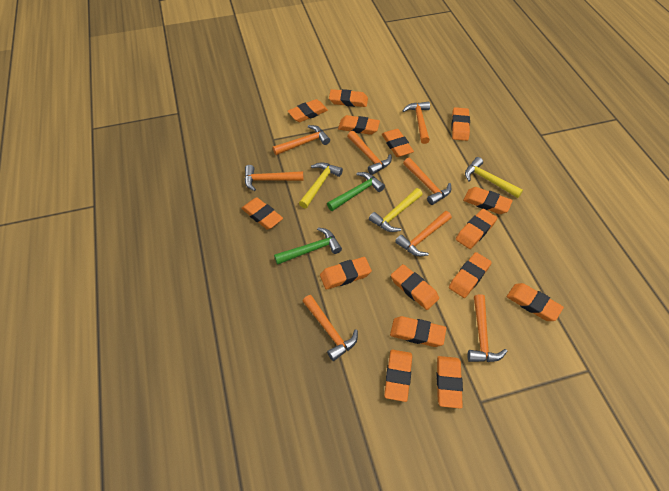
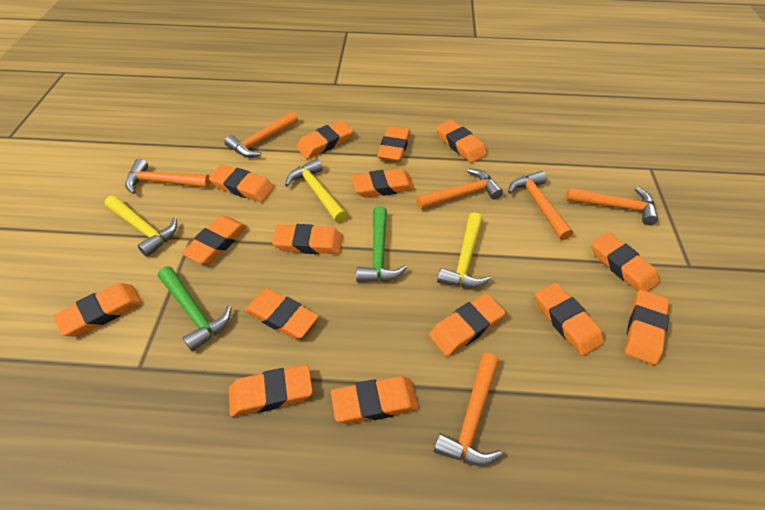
orange hammer: 8 -> 6

